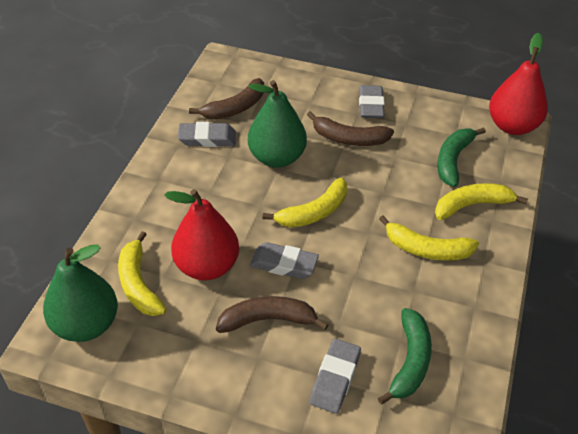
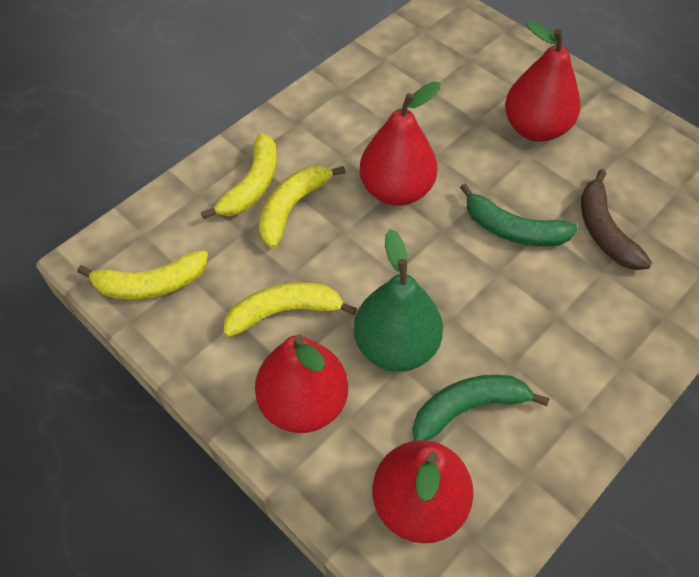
brown banana: 3 -> 1
green pear: 2 -> 1
grey eraser: 4 -> 0
red pear: 2 -> 4

